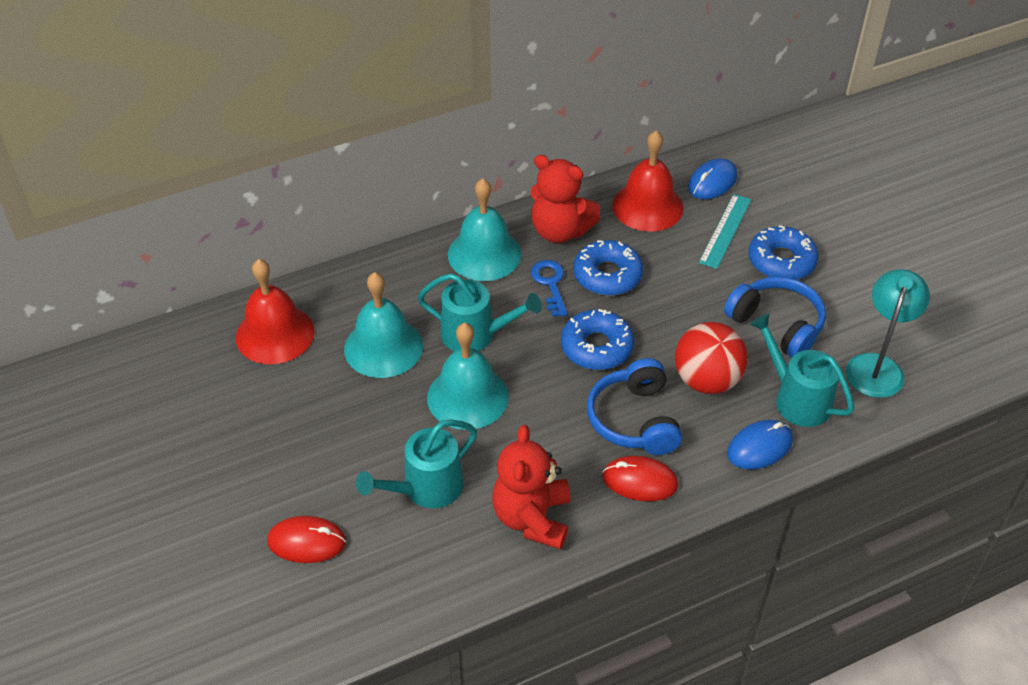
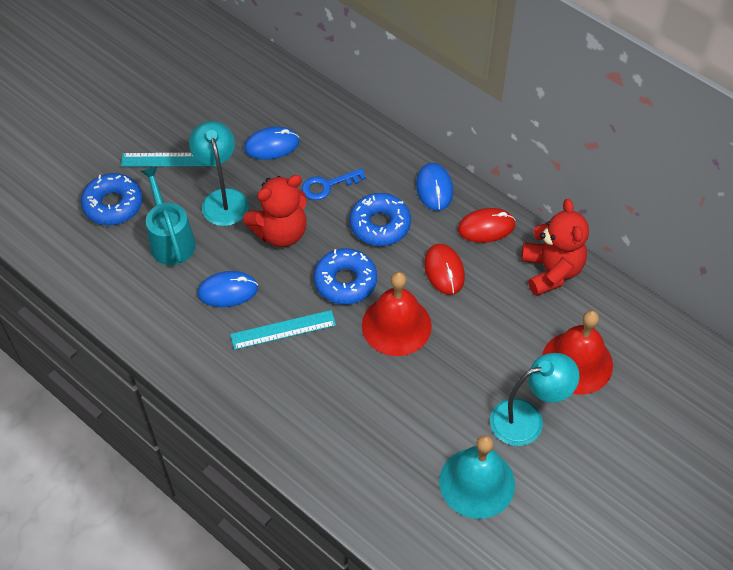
blue headphones: 2 -> 0
blue mouse: 2 -> 3
red ball: 1 -> 0
turquoise bell: 3 -> 1
turquoise lamp: 1 -> 2
turquoise ruler: 1 -> 2
turquoise watering can: 3 -> 1

